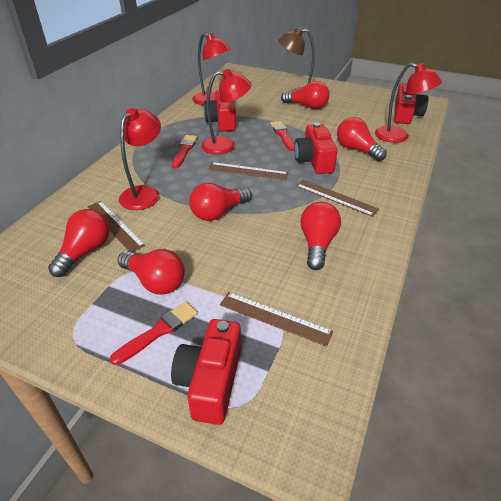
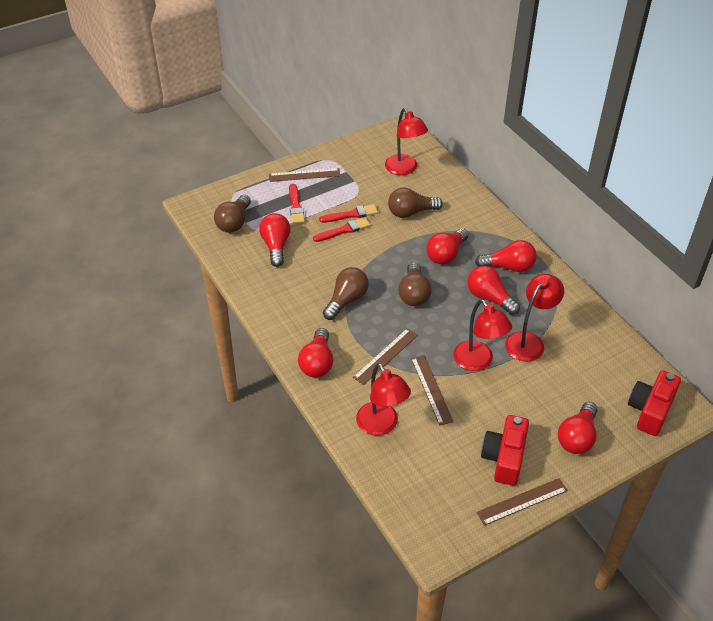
brown lamp: 1 -> 0
brown light bulb: 0 -> 4
red camera: 4 -> 2

